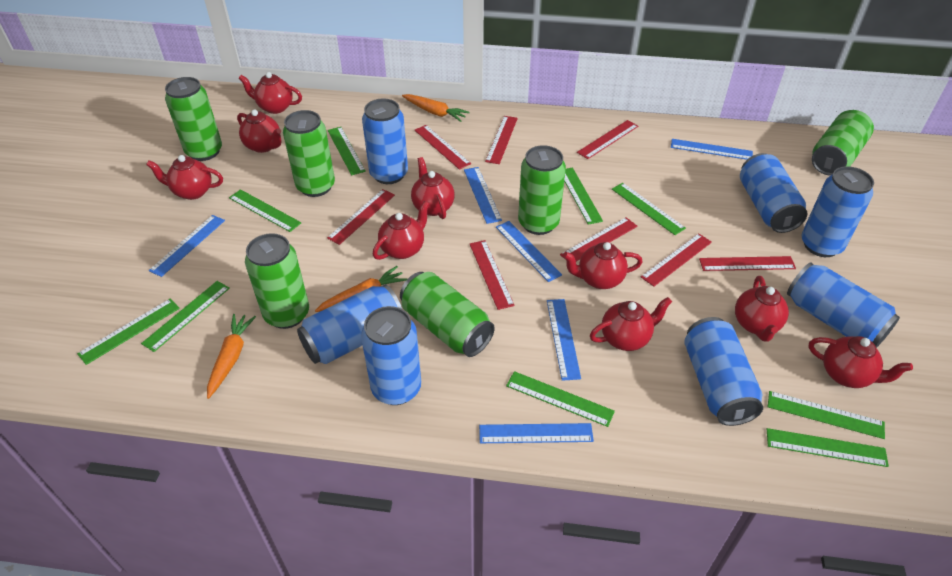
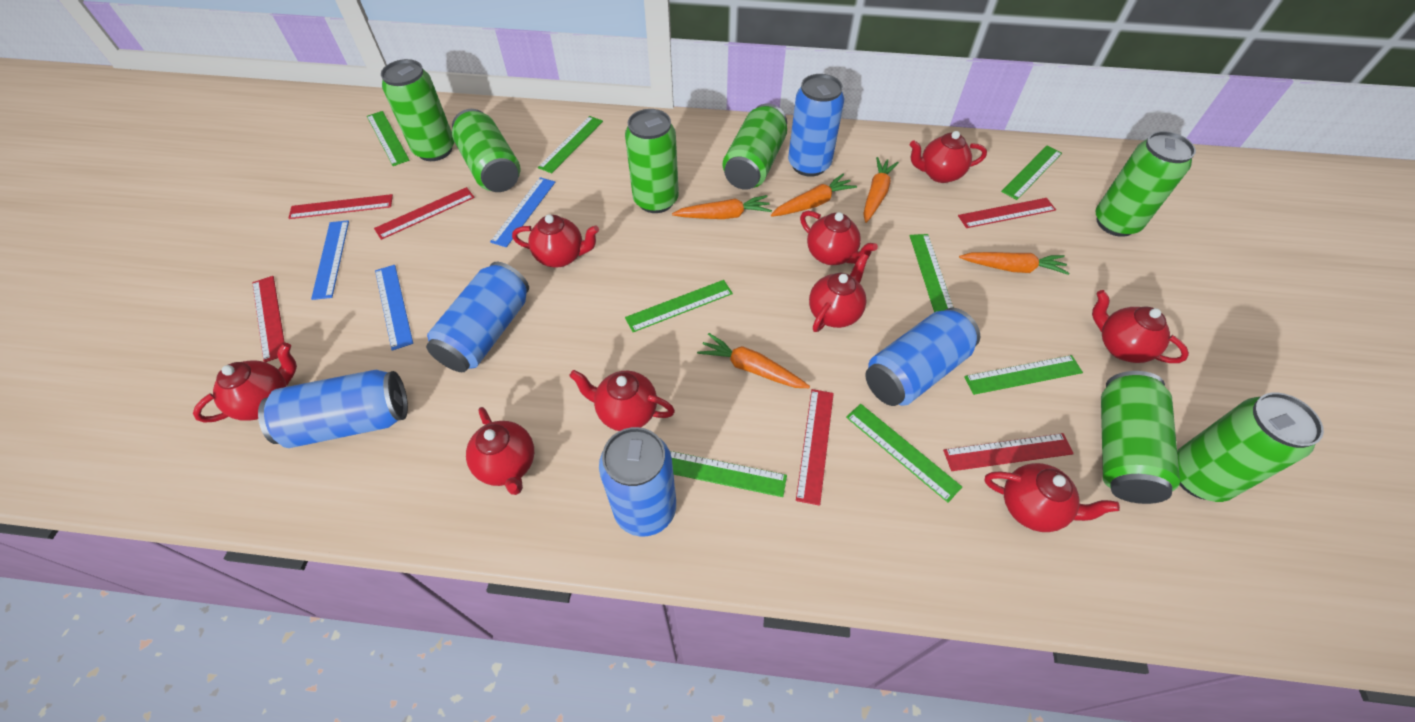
blue can: 7 -> 5
blue ruler: 6 -> 3
green can: 6 -> 7
green ruler: 9 -> 8
orange carrot: 3 -> 5
red ruler: 8 -> 6

